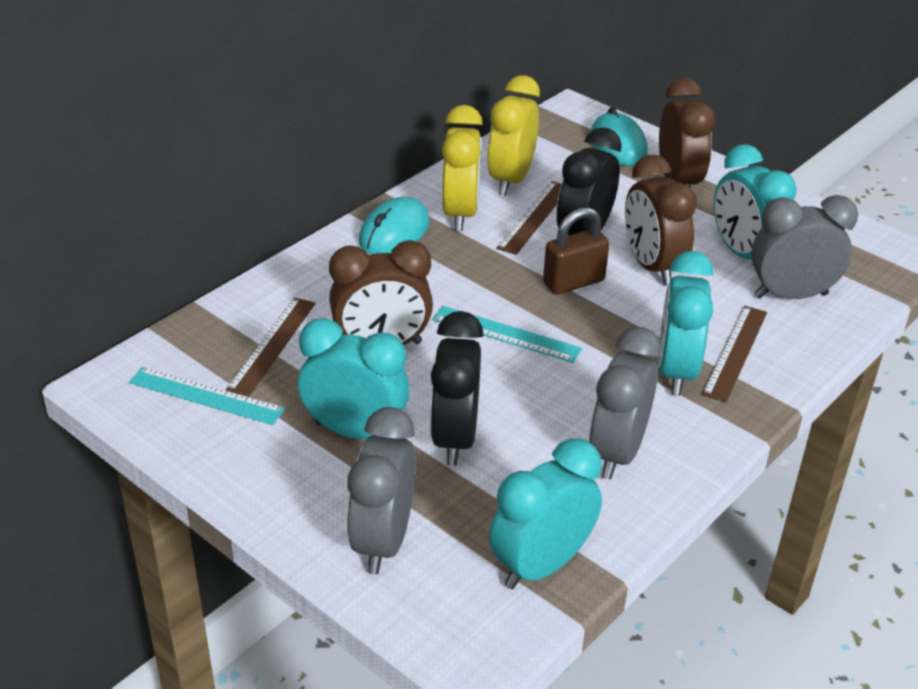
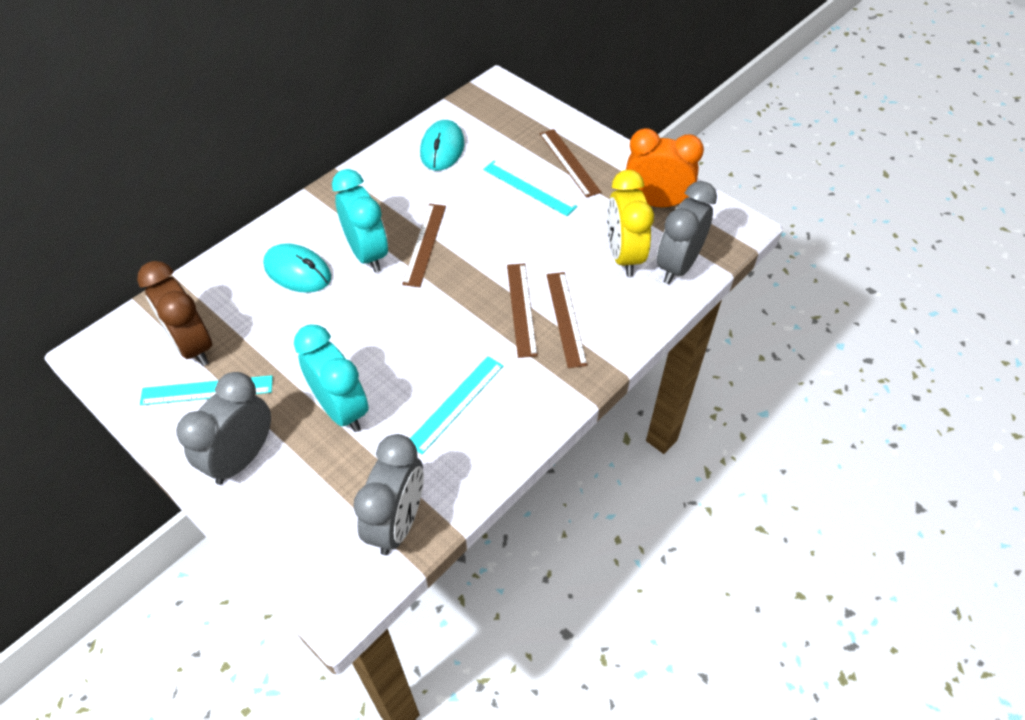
black clock: 2 -> 0
brown clock: 3 -> 1
brown padlock: 1 -> 0
brown ruler: 3 -> 4
orange clock: 0 -> 1
turquoise clock: 4 -> 2
turquoise ruler: 2 -> 3
yellow clock: 2 -> 1

